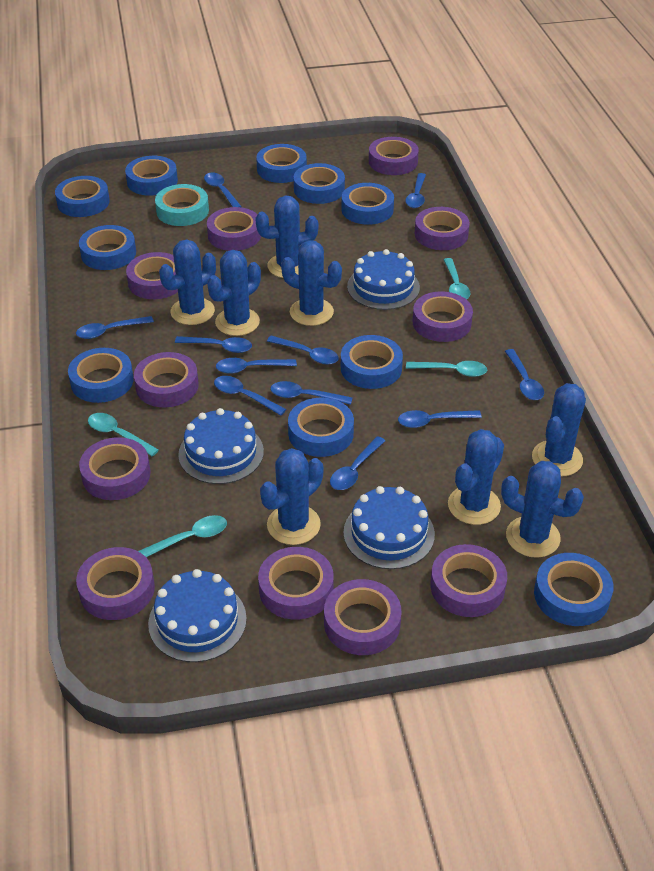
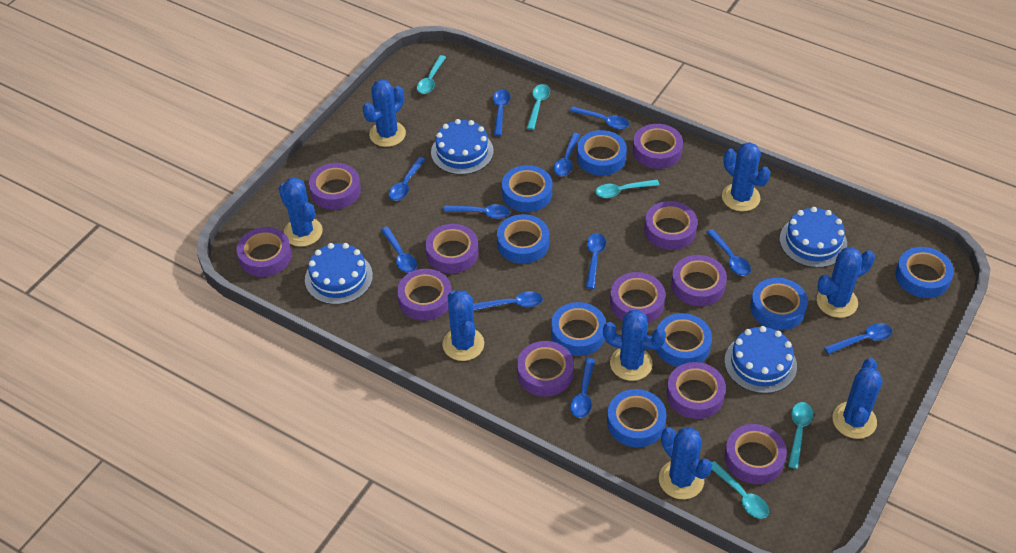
blue tape: 10 -> 8
turquoise spoon: 4 -> 5
turquoise tape: 1 -> 0

